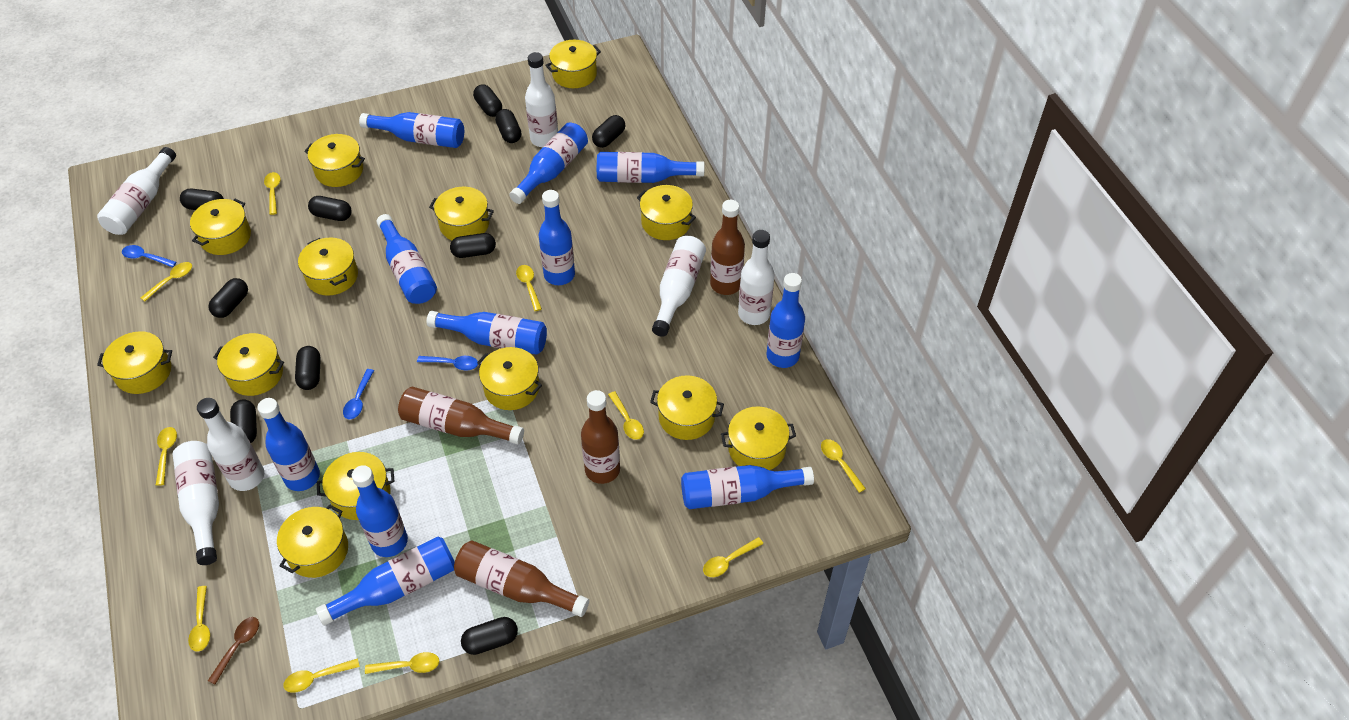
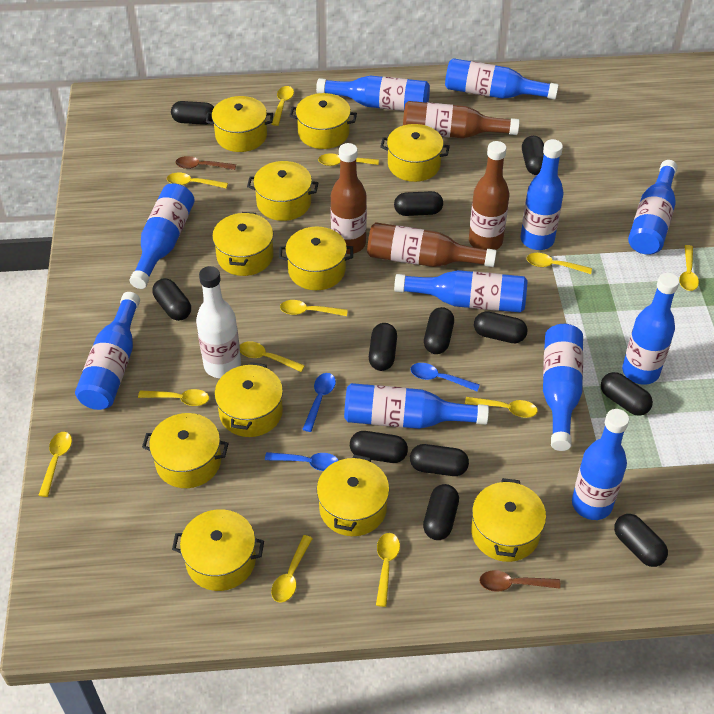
black capsule: 10 -> 12
brown spoon: 1 -> 2
white bottle: 6 -> 1
yellow pot: 13 -> 11
yellow spoon: 10 -> 12

